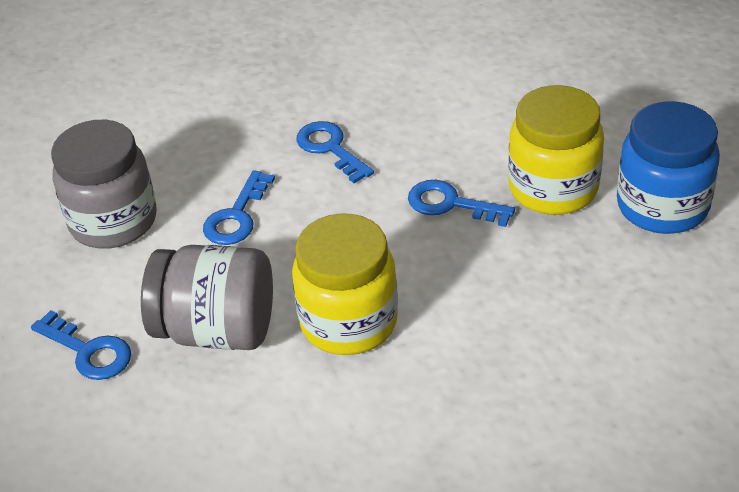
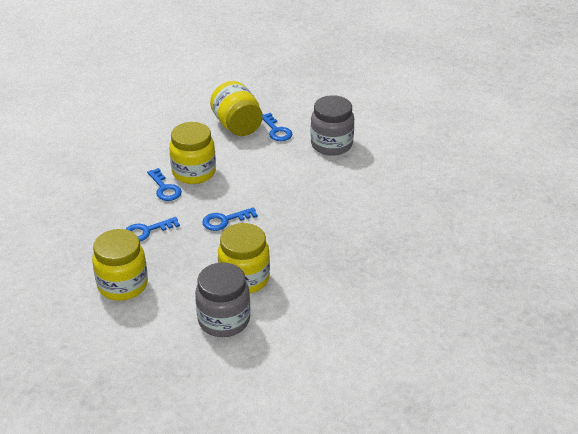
blue jar: 1 -> 0
yellow jar: 2 -> 4

